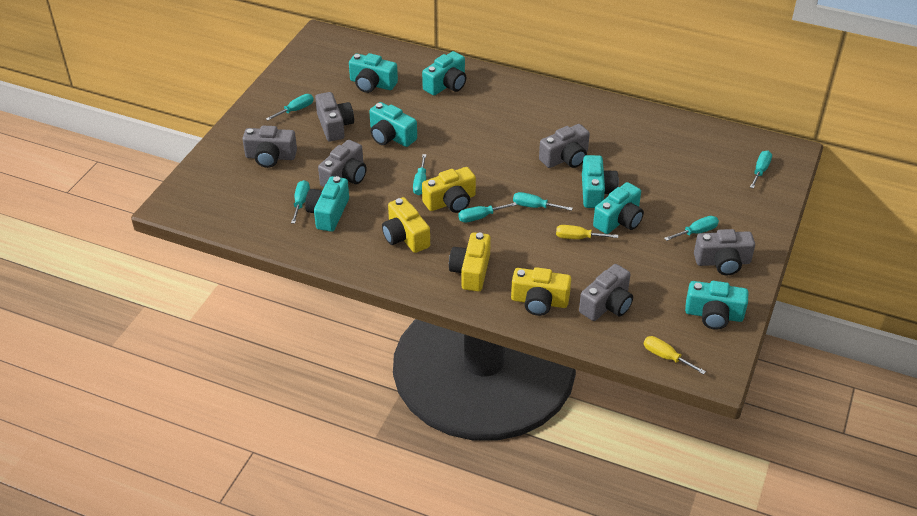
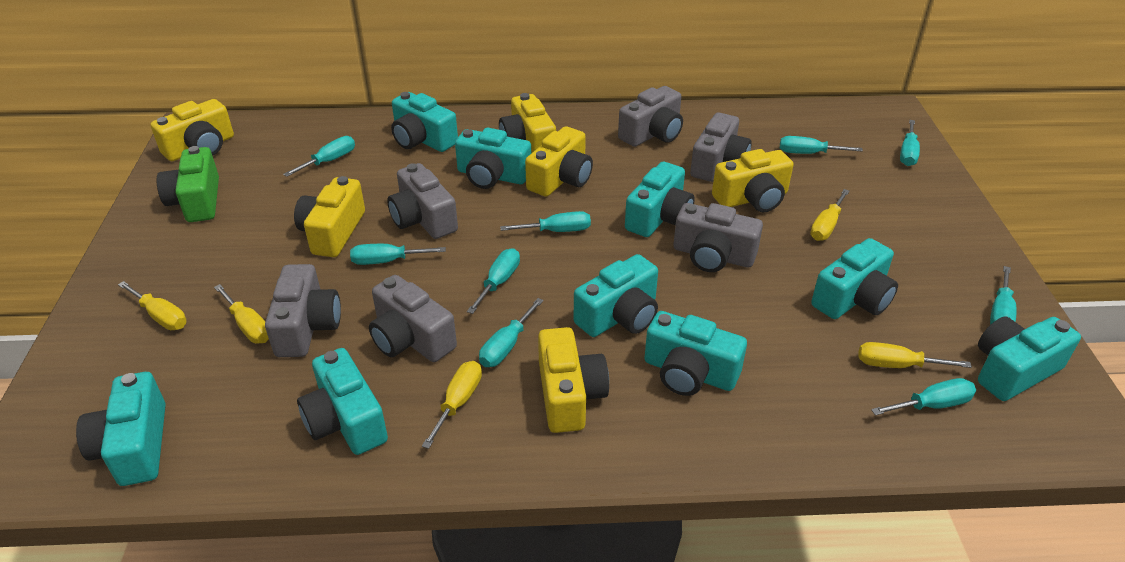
green camera: 0 -> 1
turquoise camera: 7 -> 9
turquoise screwdriver: 7 -> 9
yellow camera: 4 -> 6
yellow screwdriver: 2 -> 5

